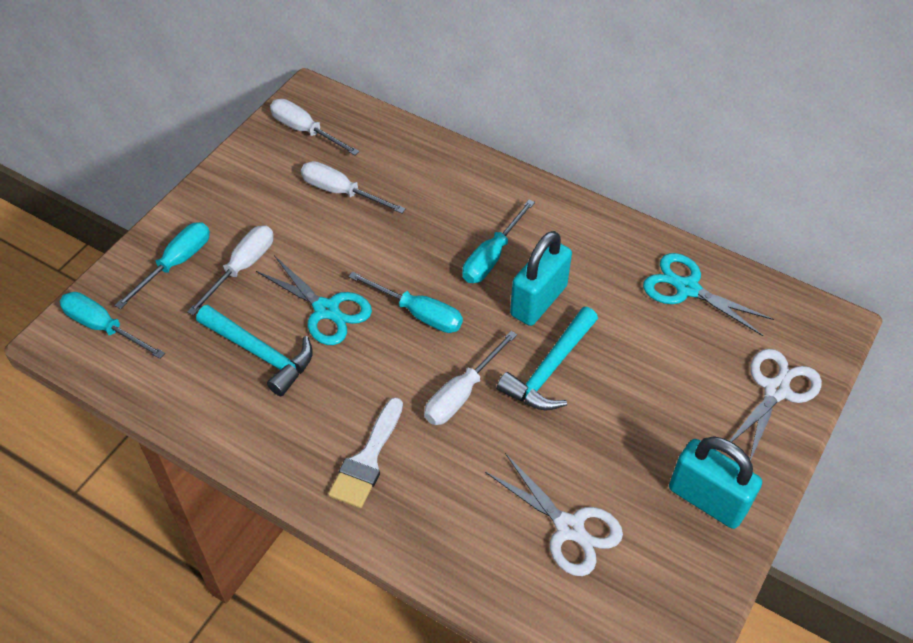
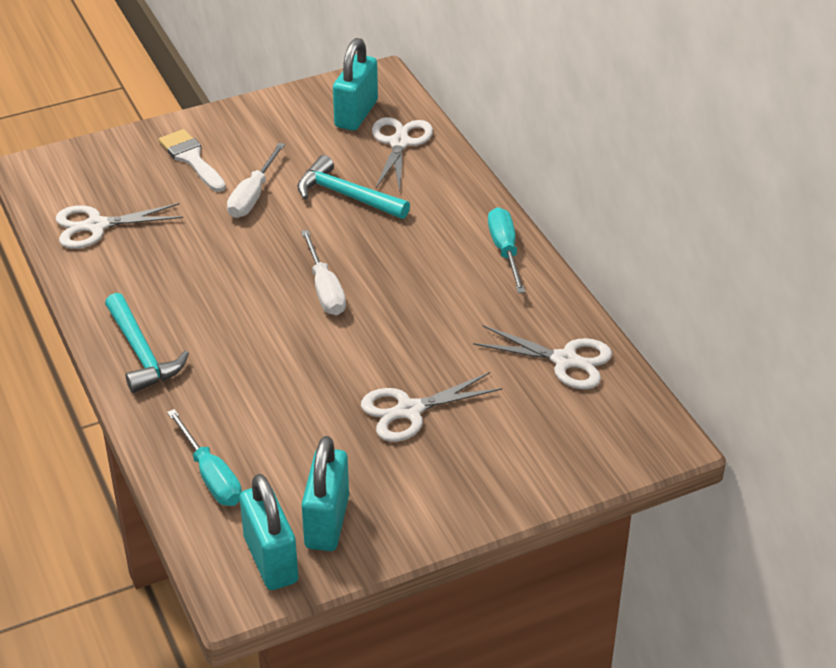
turquoise padlock: 2 -> 3
turquoise scissors: 2 -> 0
turquoise screwdriver: 4 -> 2
white scissors: 2 -> 4
white screwdriver: 4 -> 2

